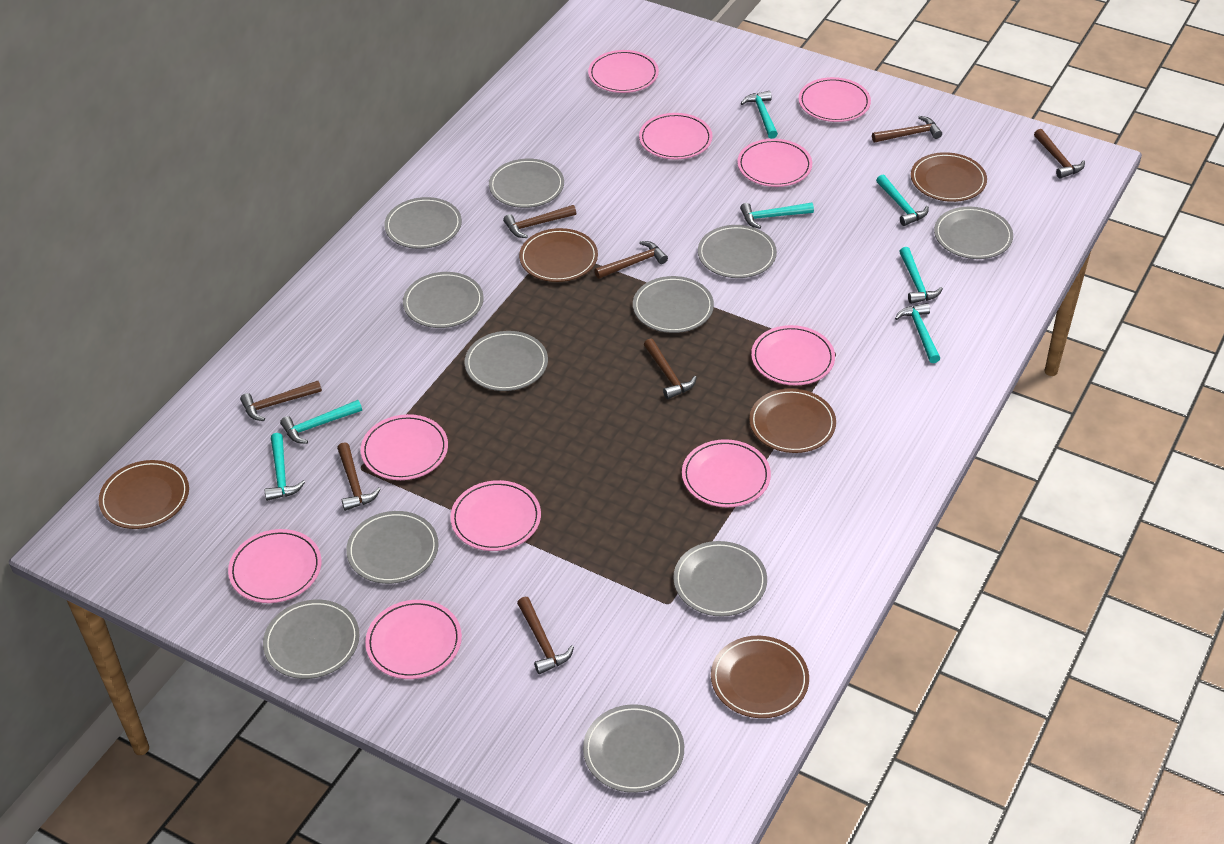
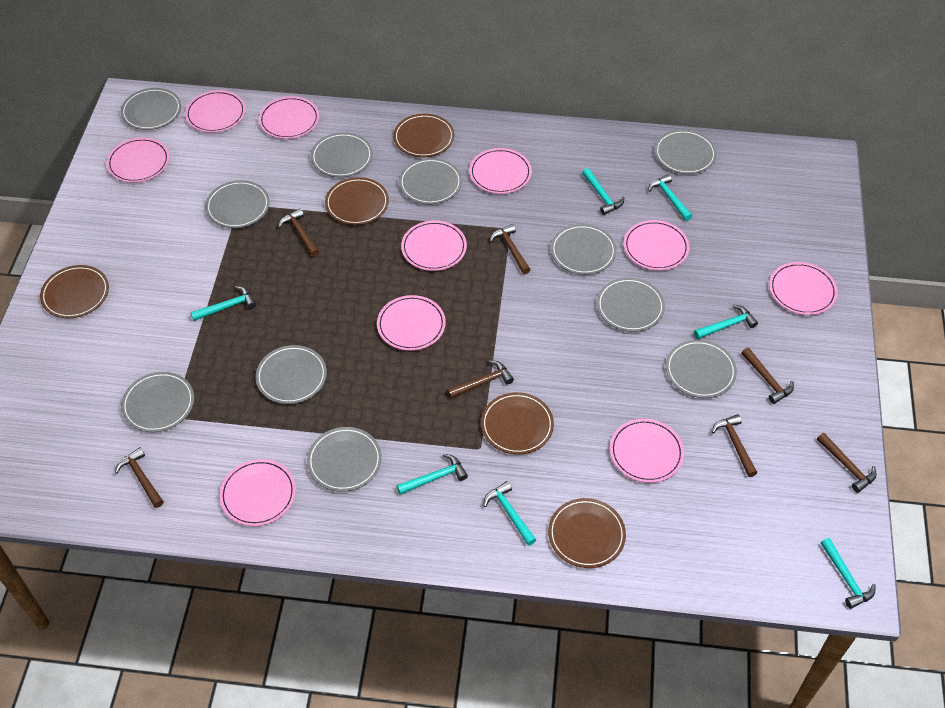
brown hammer: 8 -> 7

